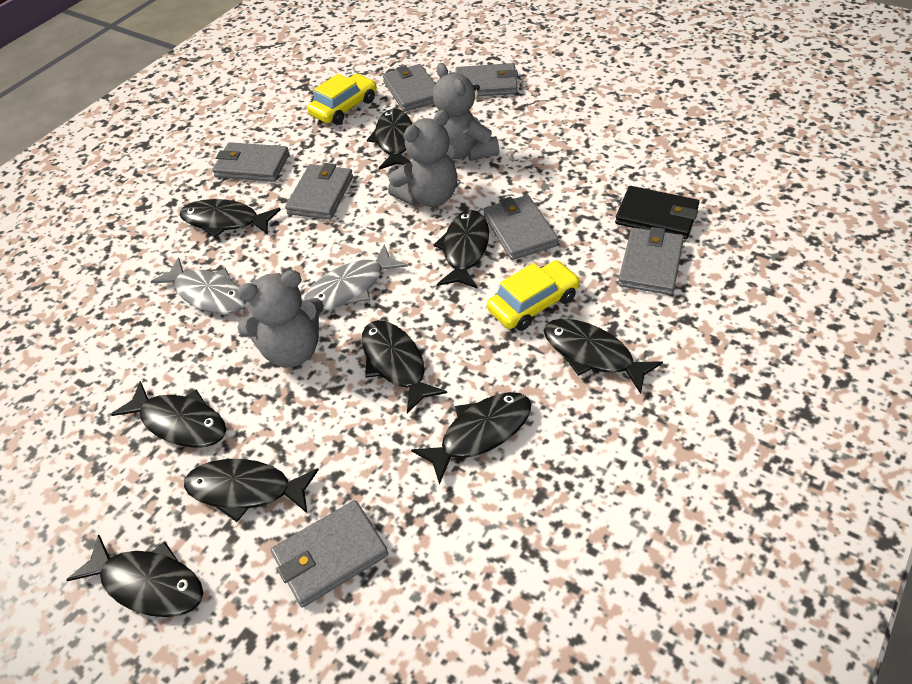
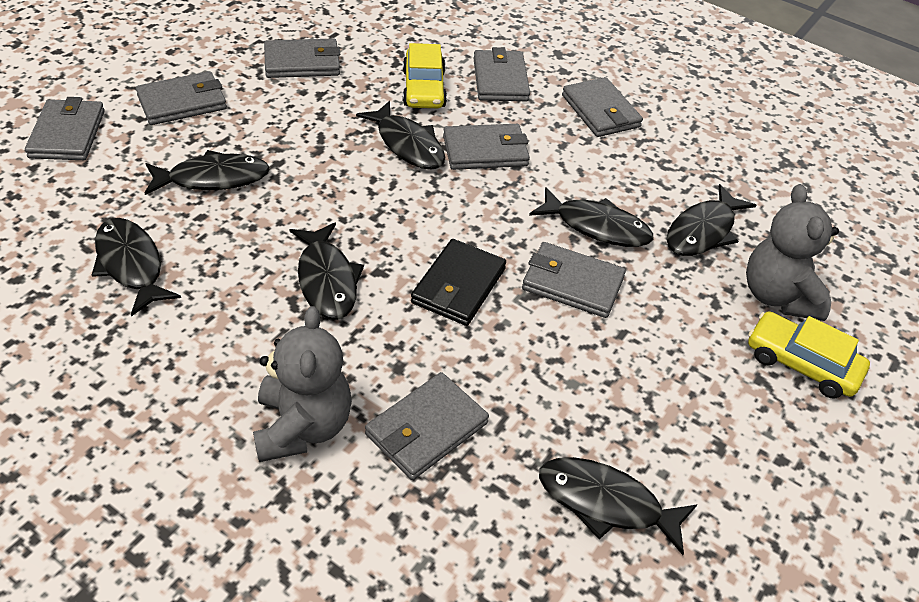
black fish: 9 -> 7
grey fish: 2 -> 0
grey teddy bear: 3 -> 2
grey wallet: 7 -> 8

